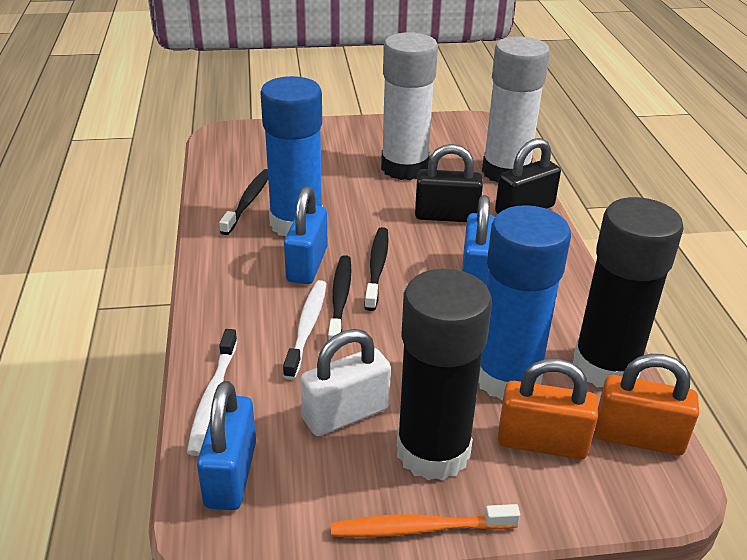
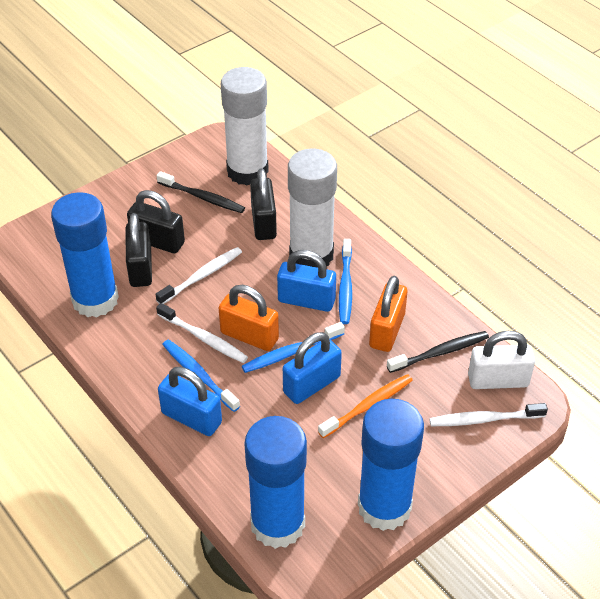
black glue stick: 2 -> 0
black padlock: 2 -> 3
black toothbrush: 3 -> 2
blue glue stick: 2 -> 3
blue toothbrush: 0 -> 3
white toothbrush: 2 -> 3

